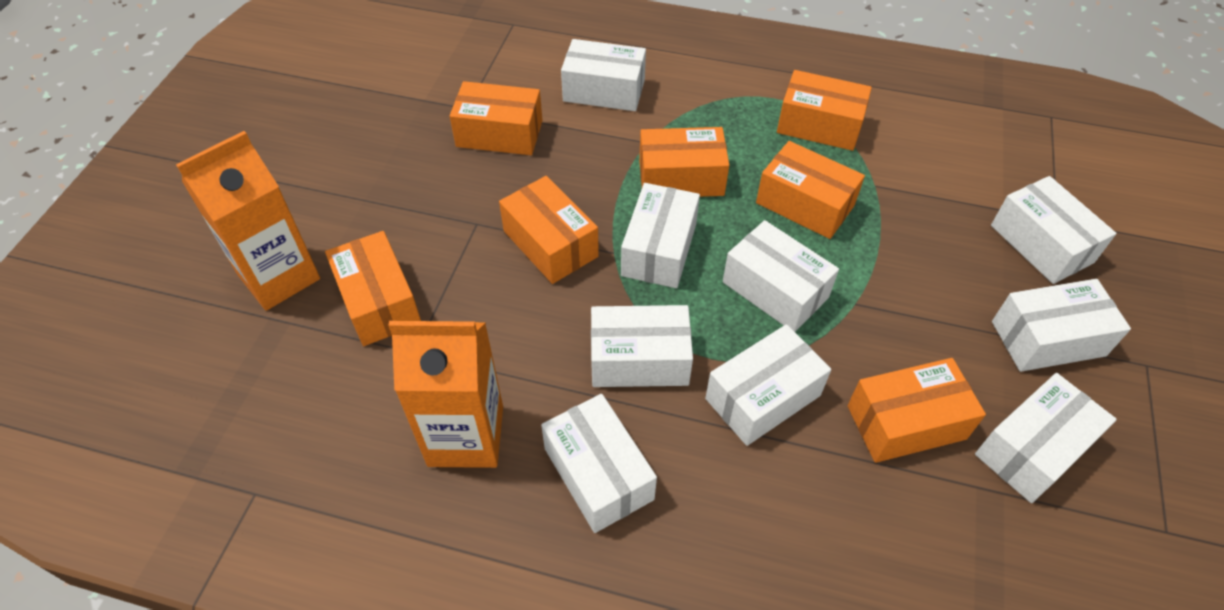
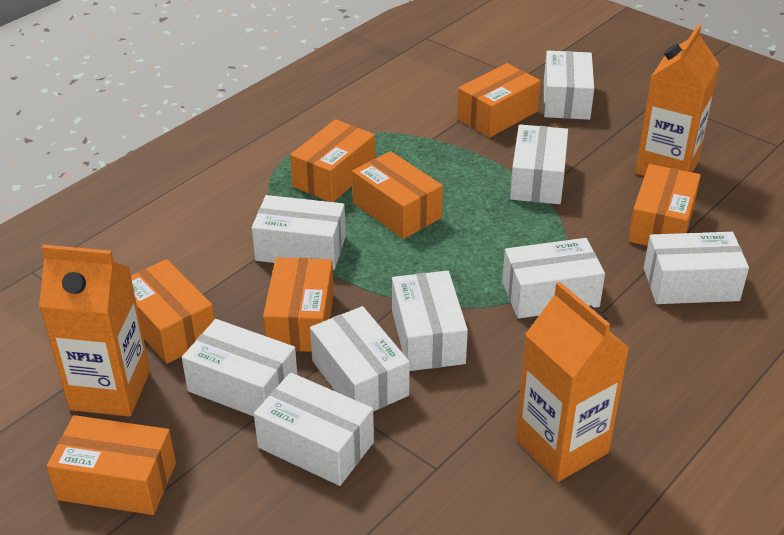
orange carton: 2 -> 3

